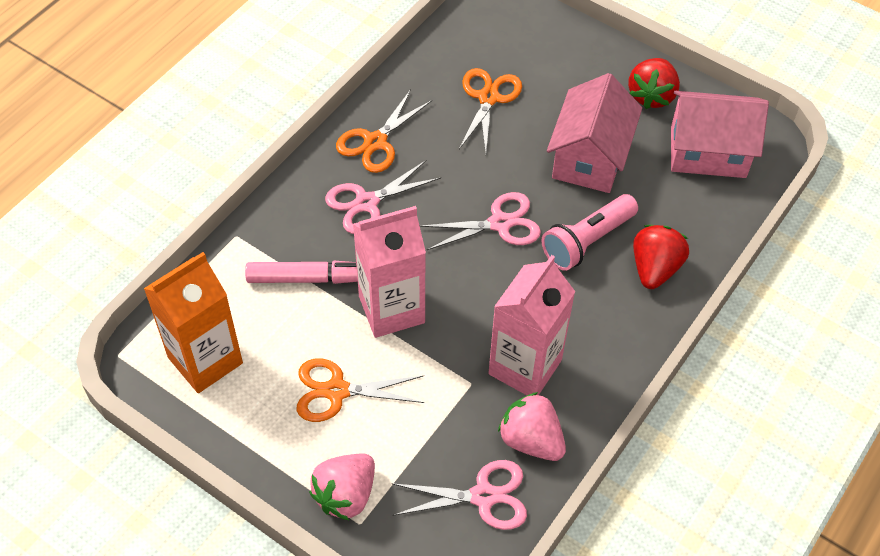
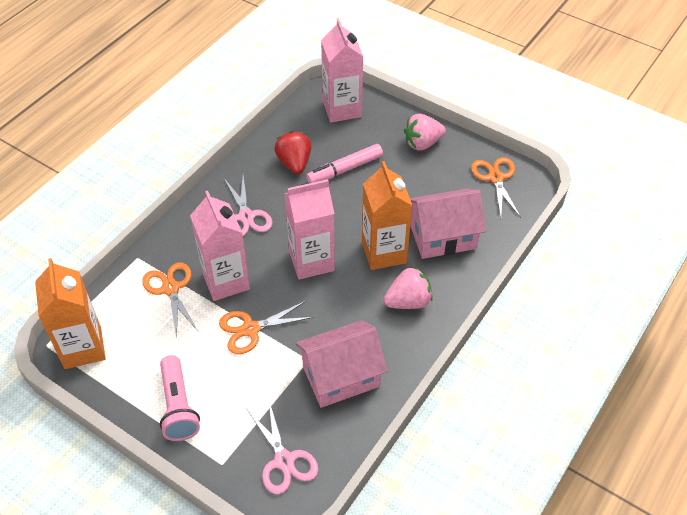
orange carton: 1 -> 2
pink carton: 2 -> 3
pink scissors: 3 -> 2
red strawberry: 2 -> 1

